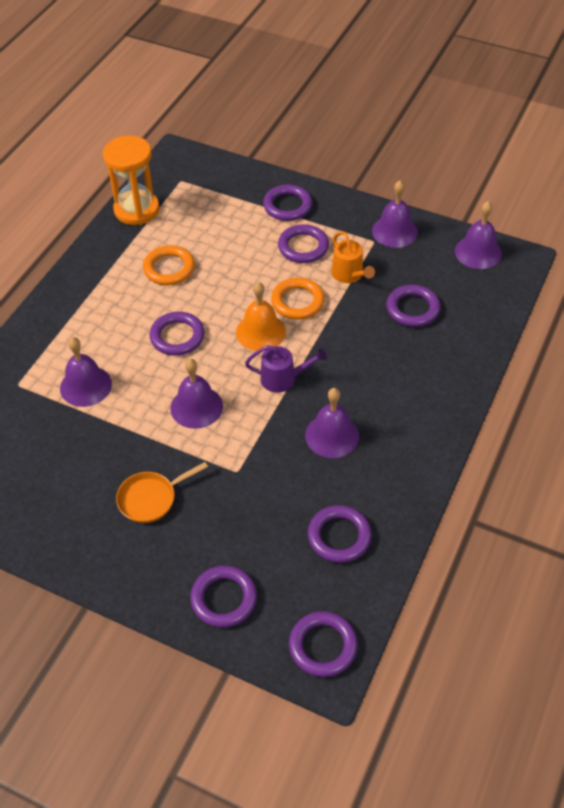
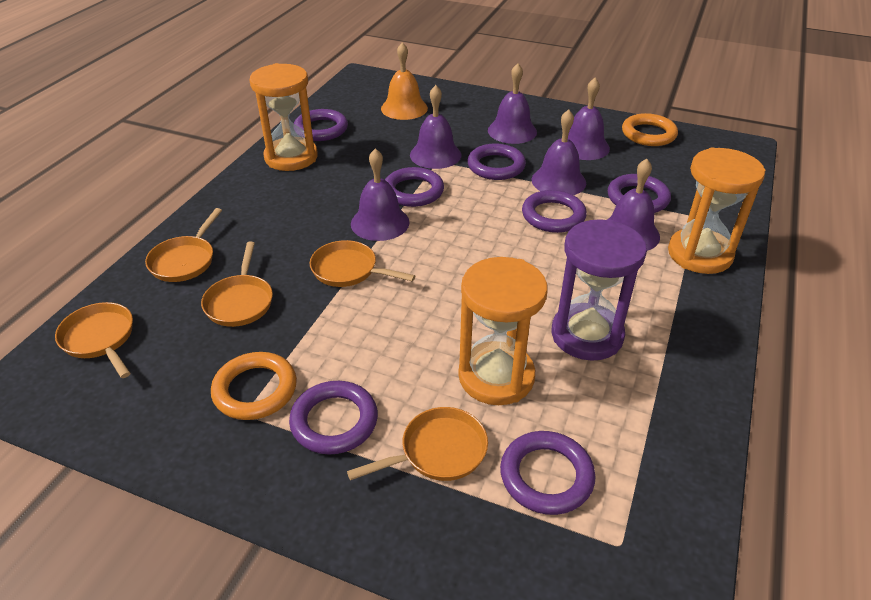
orange hourglass: 1 -> 3
orange pan: 1 -> 5
orange watering can: 1 -> 0
purple bell: 5 -> 6
purple hourglass: 0 -> 1
purple watering can: 1 -> 0

